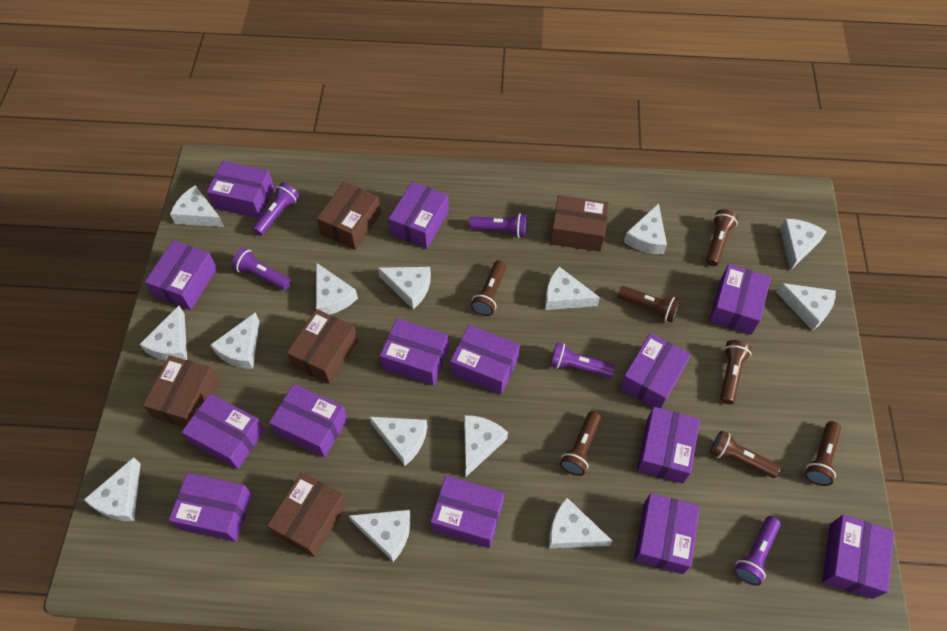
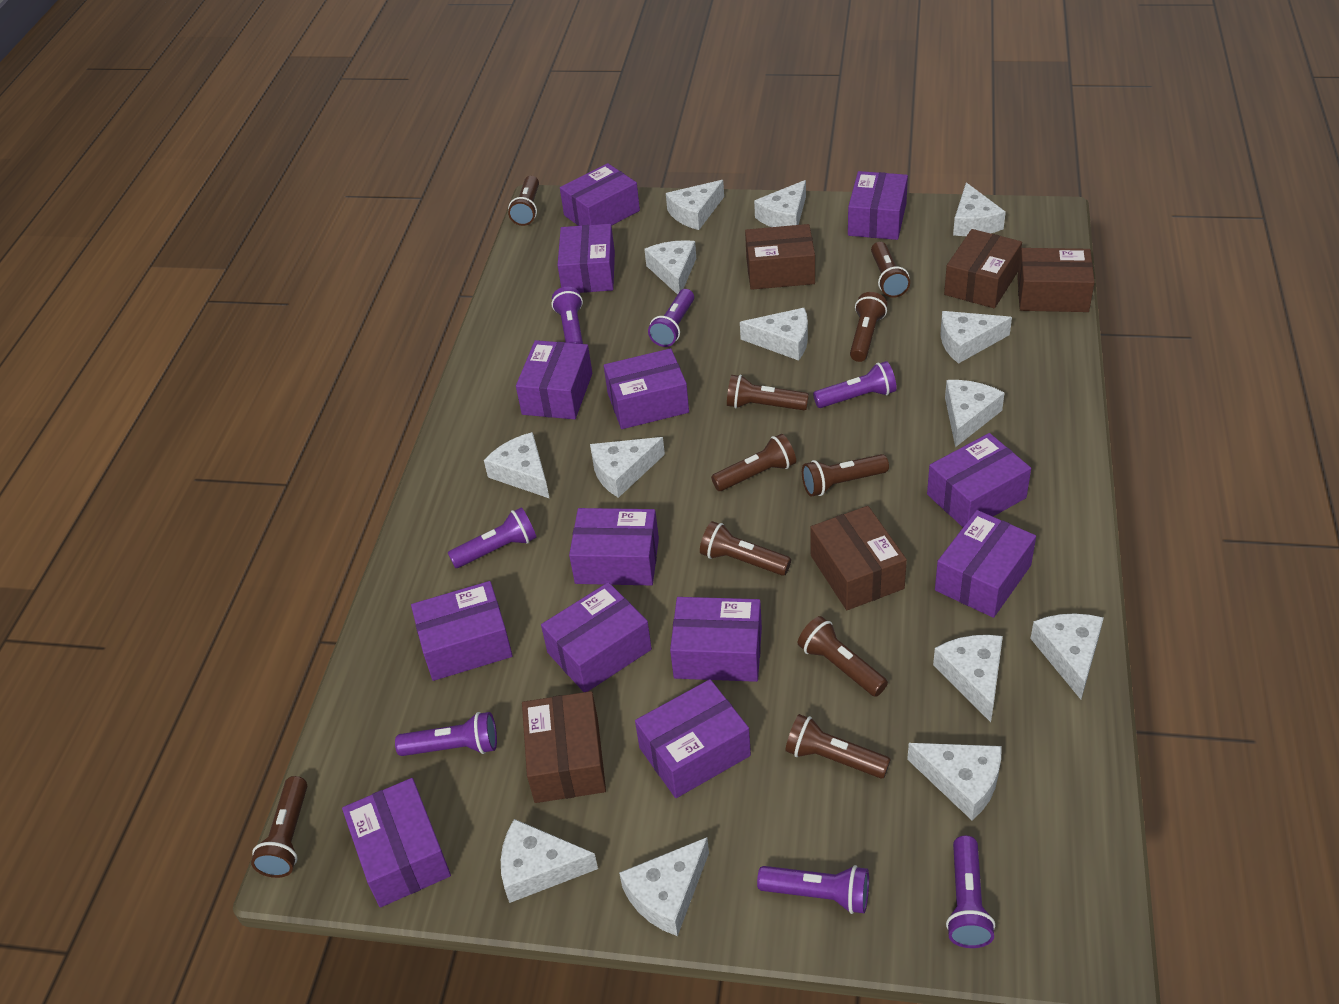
brown flashlight: 7 -> 10
purple box: 14 -> 13
purple flashlight: 5 -> 7

